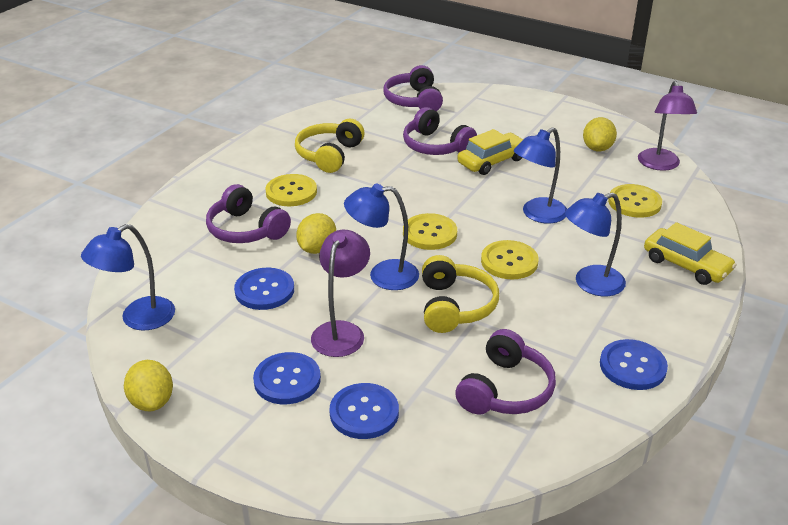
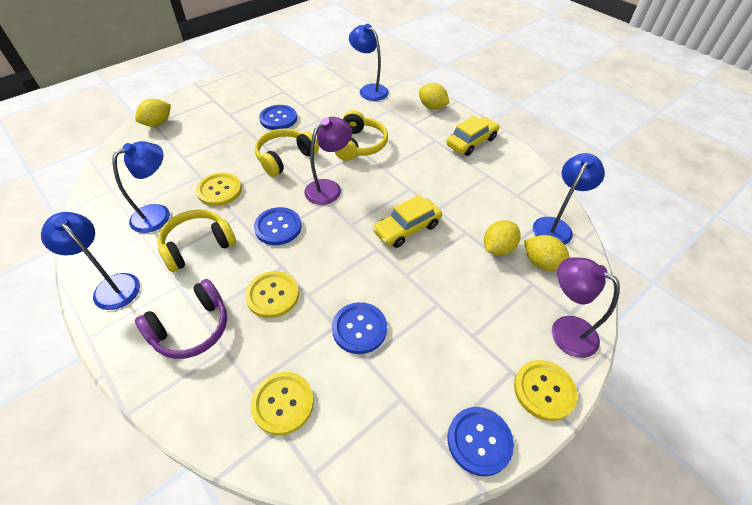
purple headphones: 4 -> 1
yellow headphones: 2 -> 3
yellow lemon: 3 -> 4

